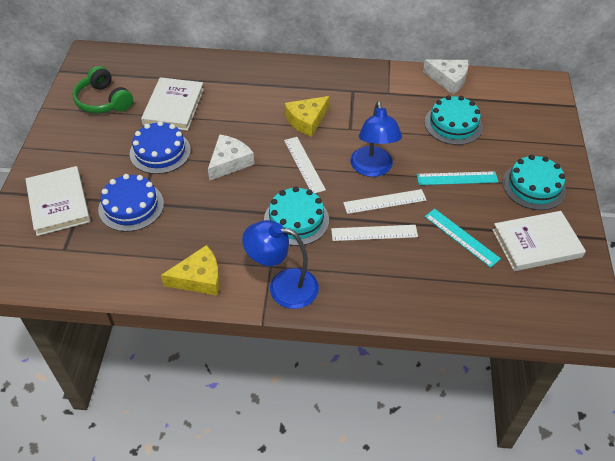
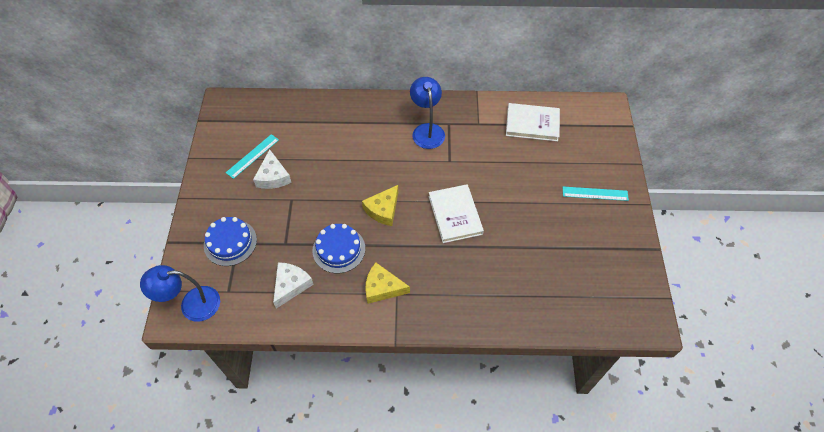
green headphones: 1 -> 0
turquoise cake: 3 -> 0
white book: 3 -> 2
white ruler: 3 -> 0

